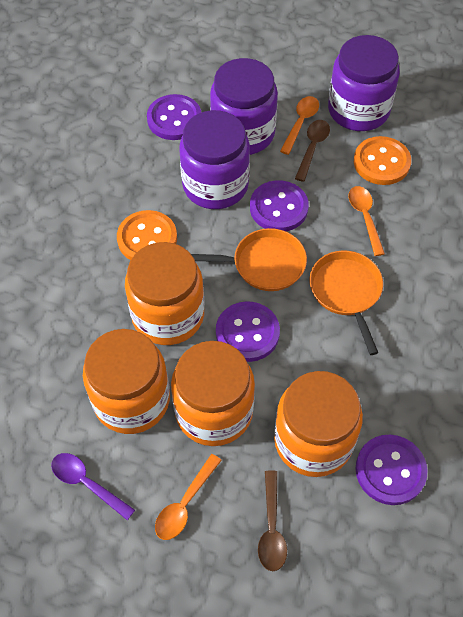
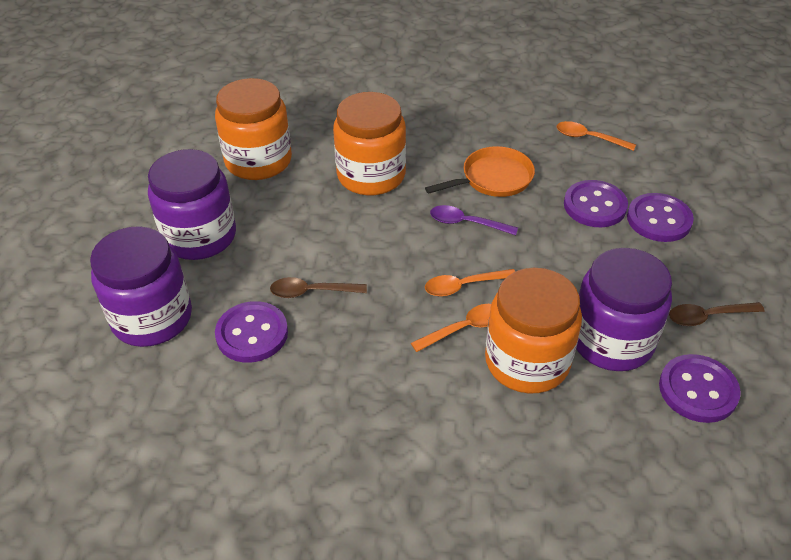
orange button: 2 -> 0
orange jar: 4 -> 3
orange pan: 2 -> 1

